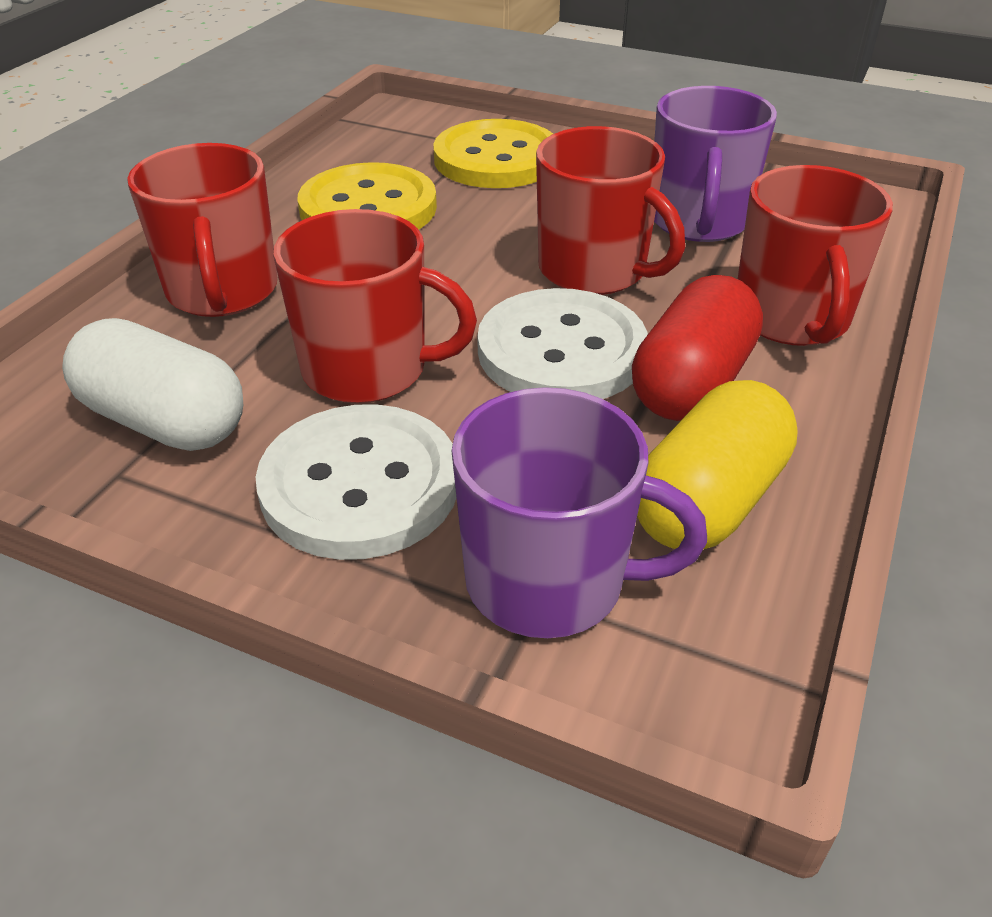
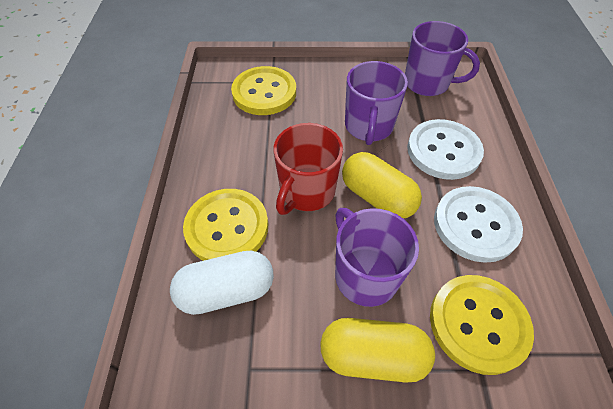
purple mug: 2 -> 3
red capsule: 1 -> 0
red mug: 4 -> 1
yellow button: 2 -> 3
yellow capsule: 1 -> 2

